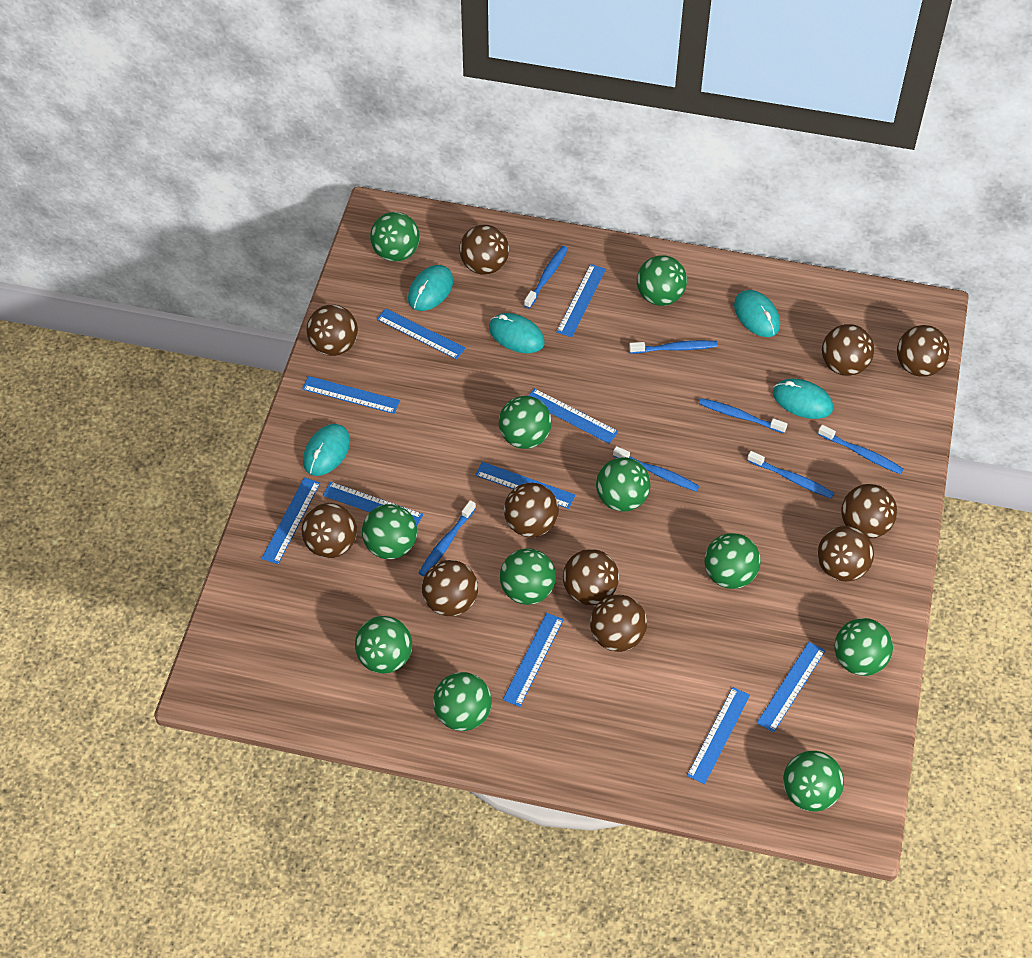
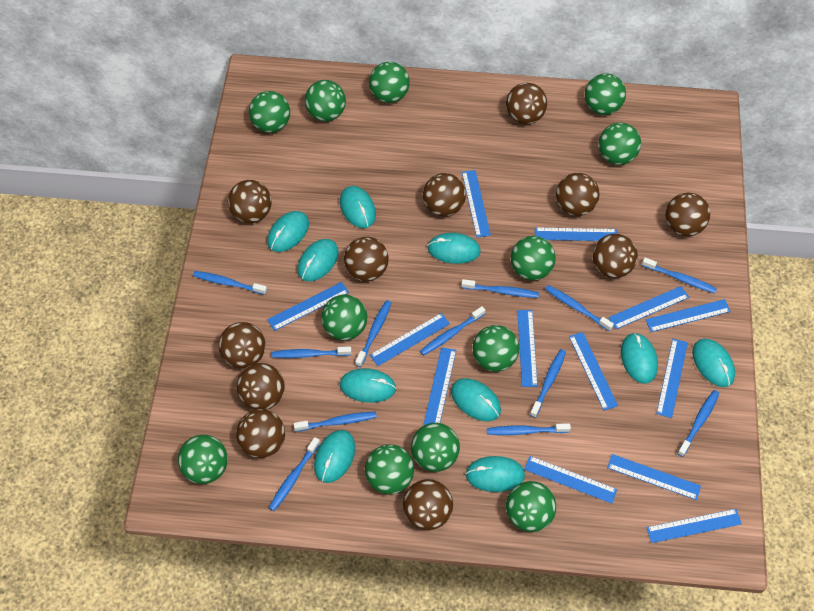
blue ruler: 10 -> 13
blue toothbrush: 7 -> 12
green ball: 11 -> 12
turquoise mouse: 5 -> 10

